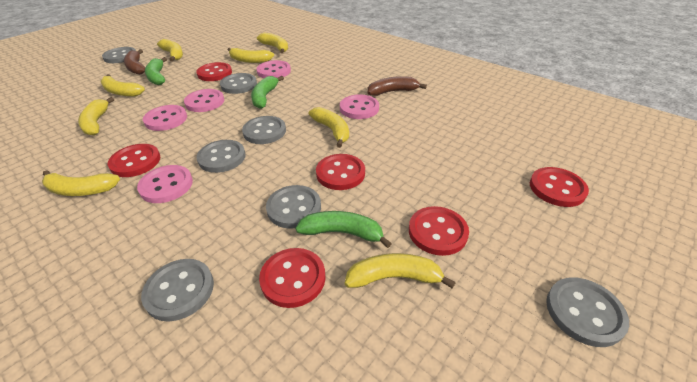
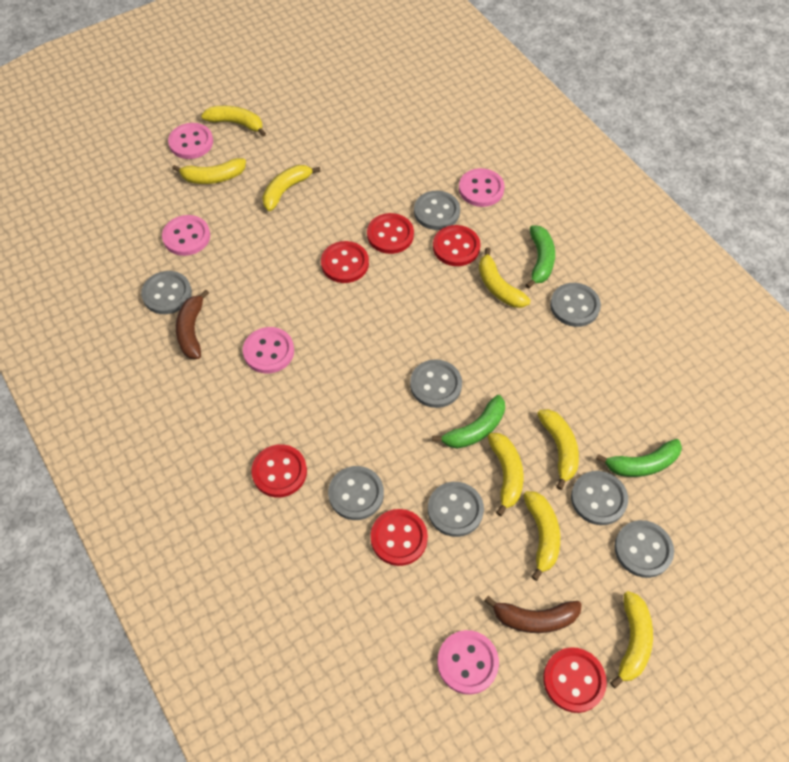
grey button: 7 -> 8

